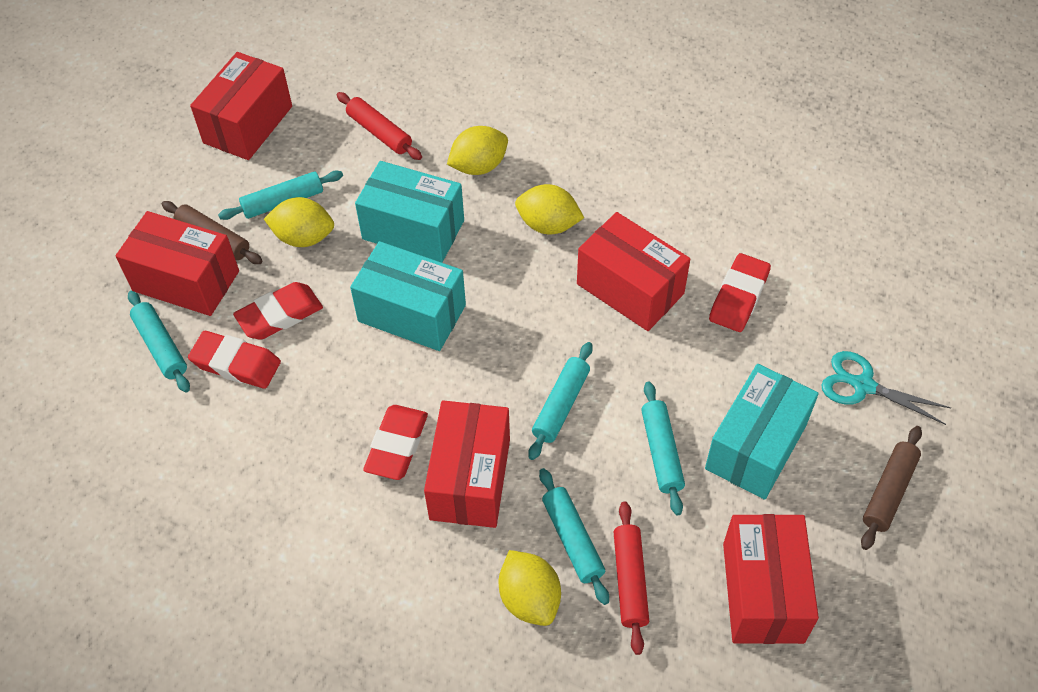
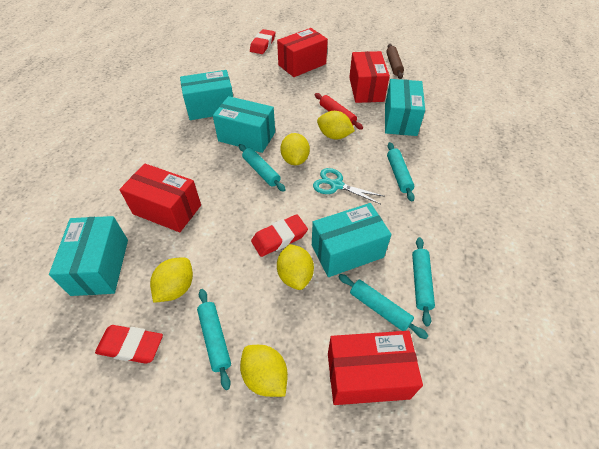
brown rolling pin: 2 -> 1
red box: 5 -> 4
red eraser: 4 -> 3
red rolling pin: 2 -> 1
turquoise box: 3 -> 5
yellow lemon: 4 -> 5

